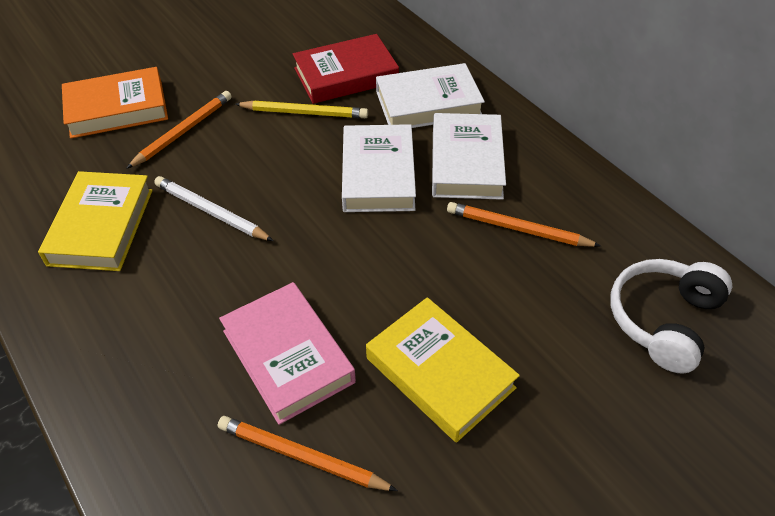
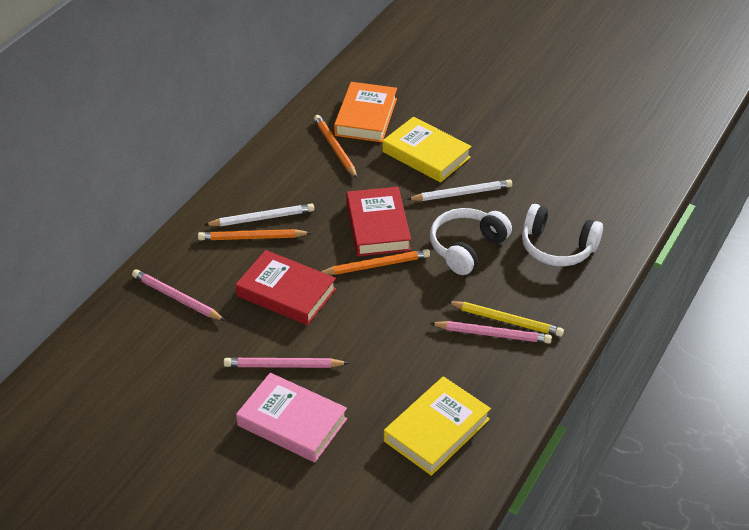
pink pencil: 0 -> 3
red book: 1 -> 2
white book: 3 -> 0
white headphones: 1 -> 2
white pencil: 1 -> 2

